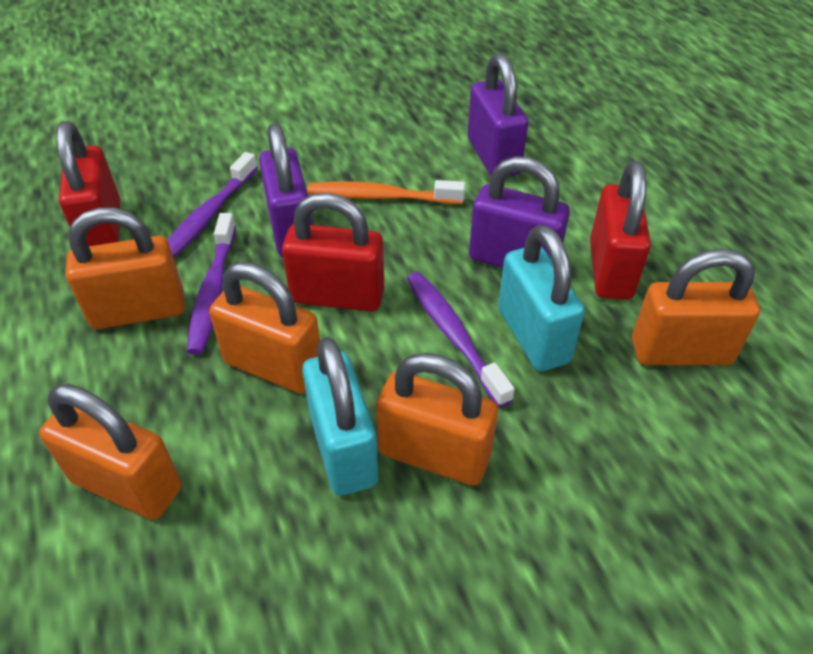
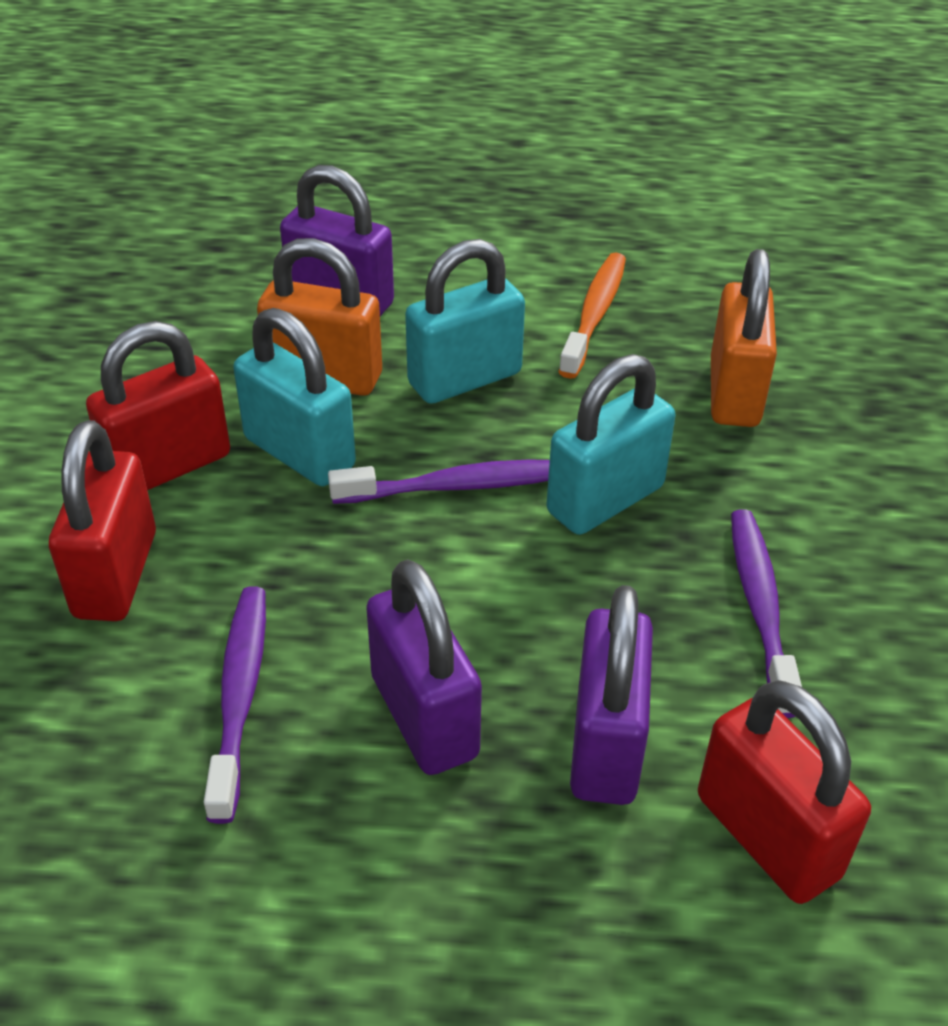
orange padlock: 5 -> 2
turquoise padlock: 2 -> 3

